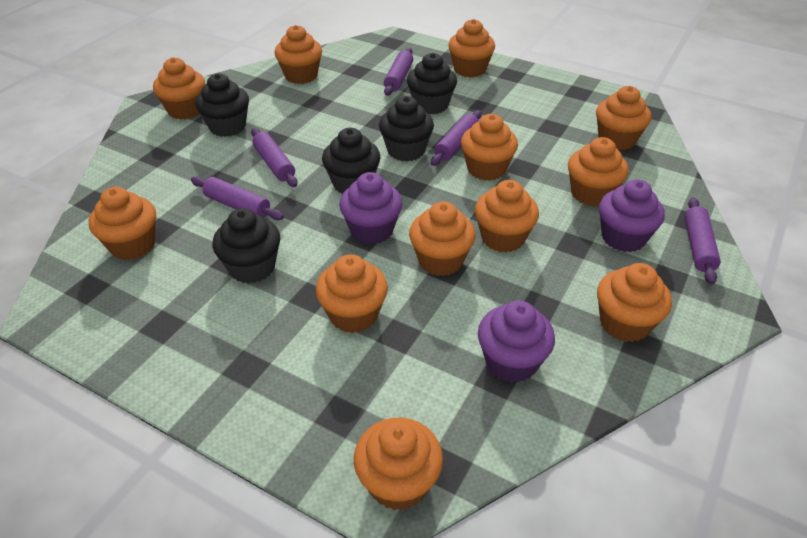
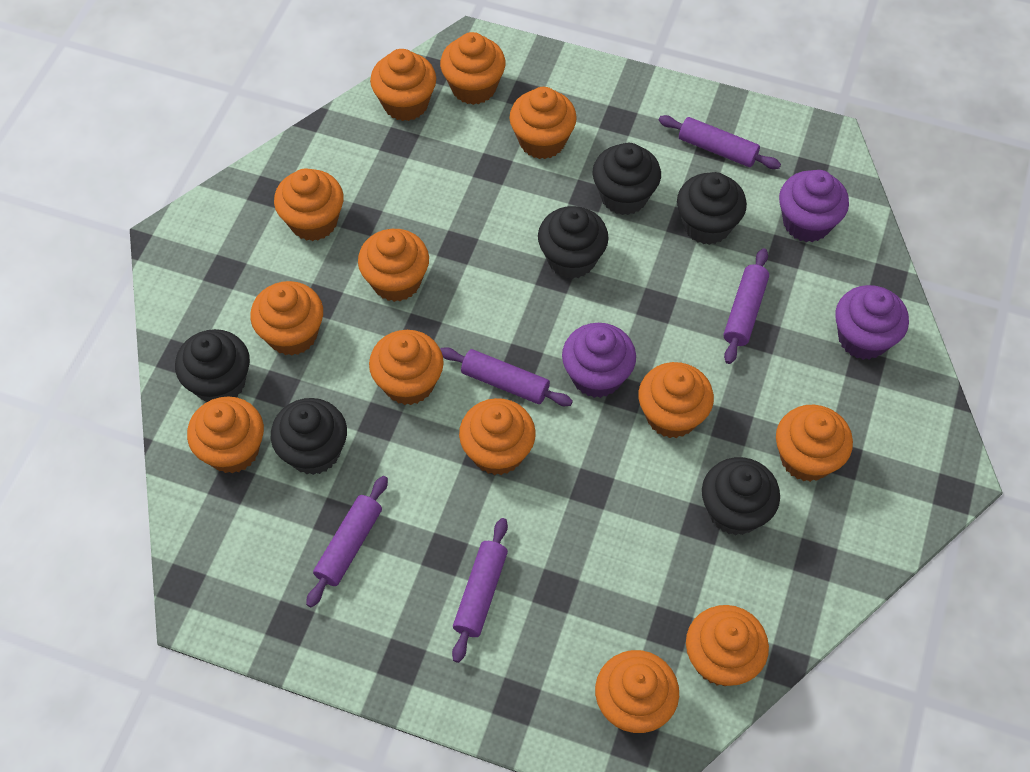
black cupcake: 5 -> 6
orange cupcake: 12 -> 13

